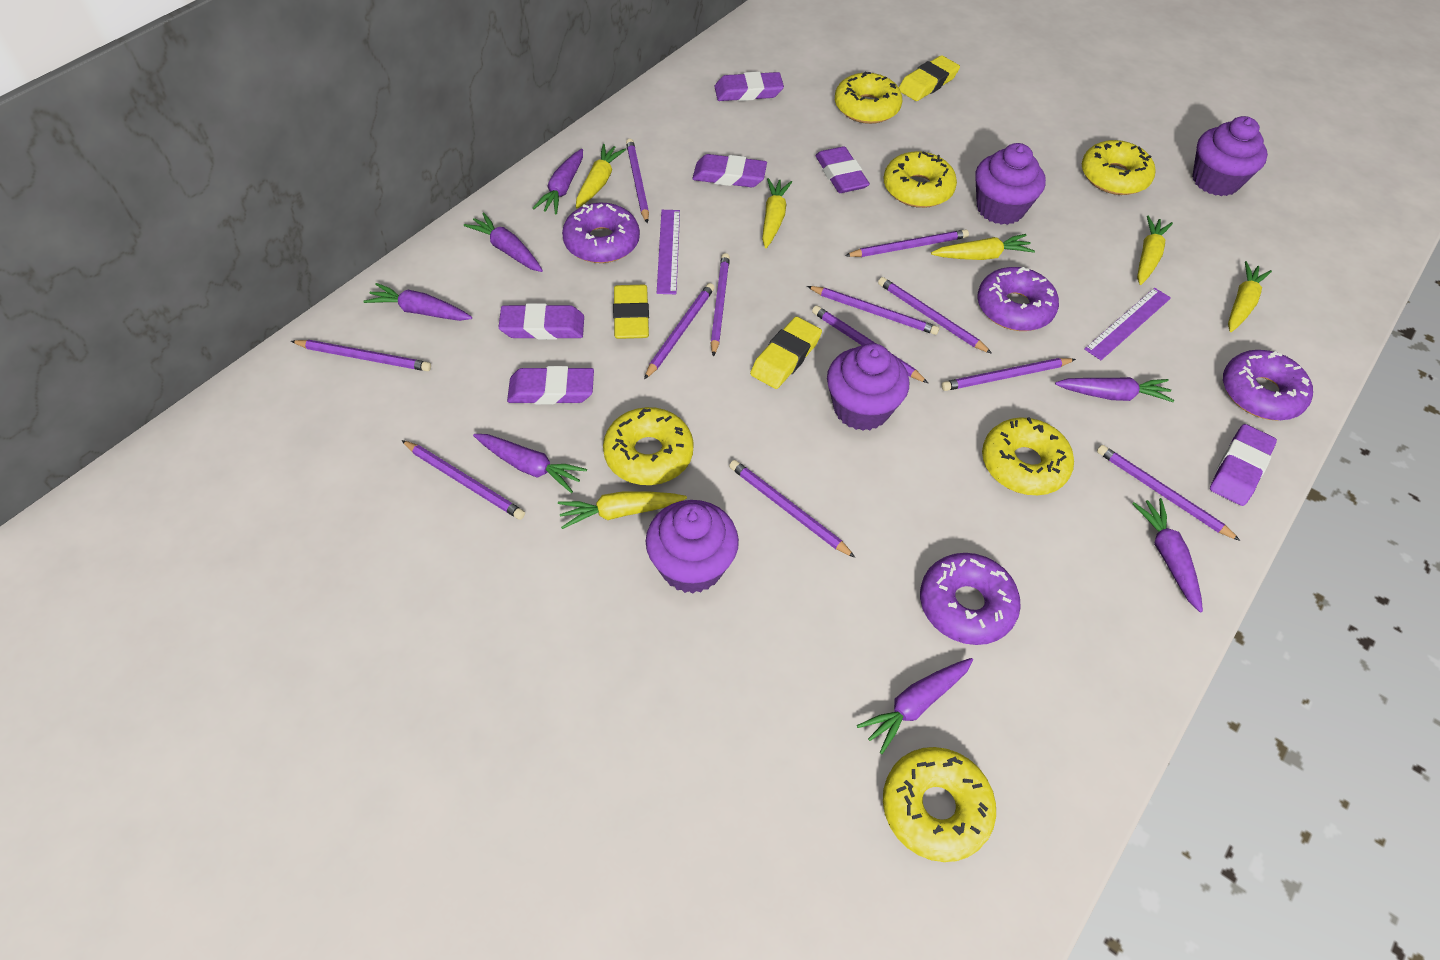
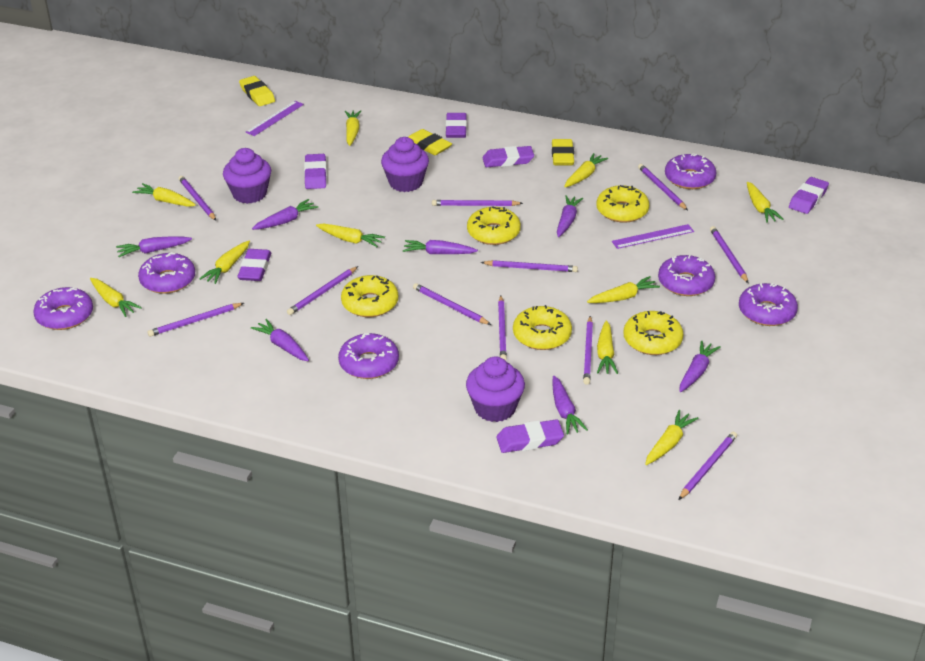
purple cupcake: 4 -> 3
purple donut: 4 -> 6
purple pencil: 12 -> 11
yellow carrot: 6 -> 10
yellow donut: 6 -> 5

